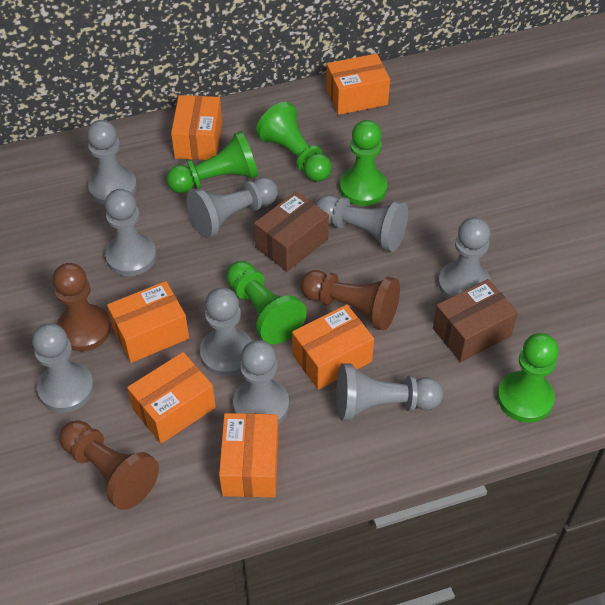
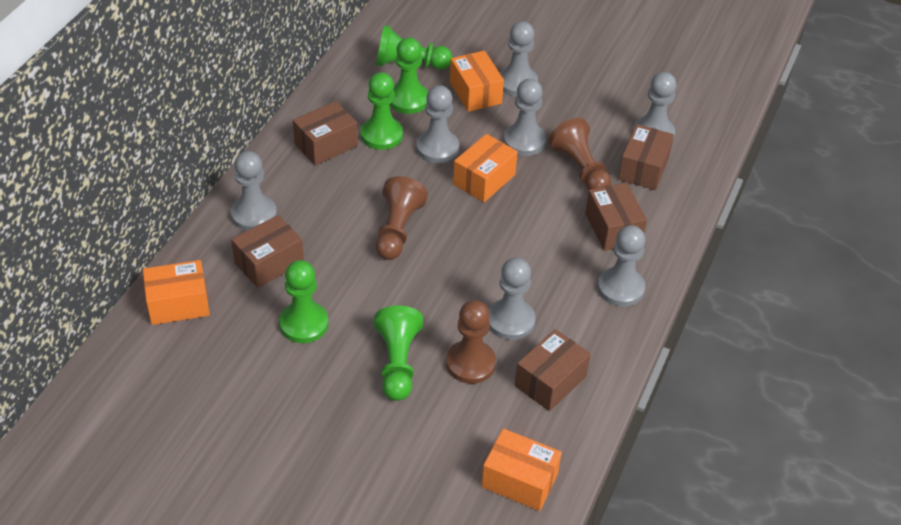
brown box: 2 -> 5
grey pawn: 9 -> 7
orange box: 6 -> 4

